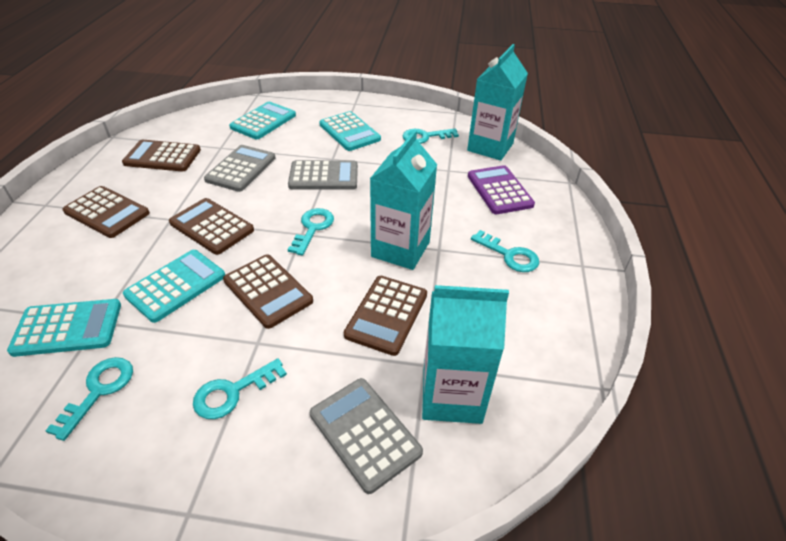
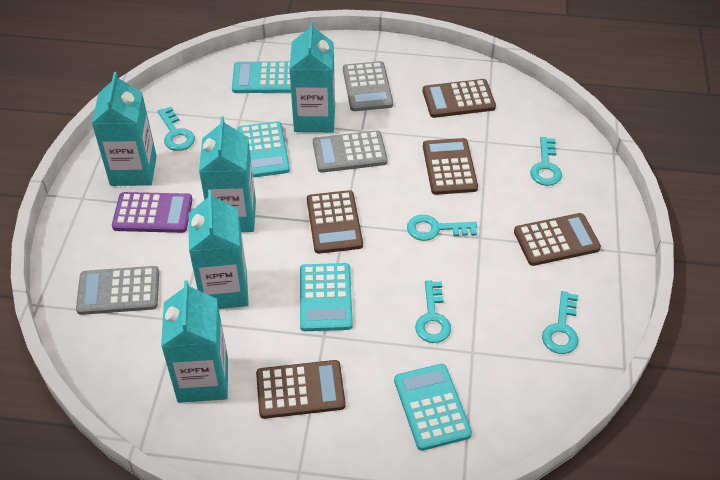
turquoise carton: 3 -> 5

